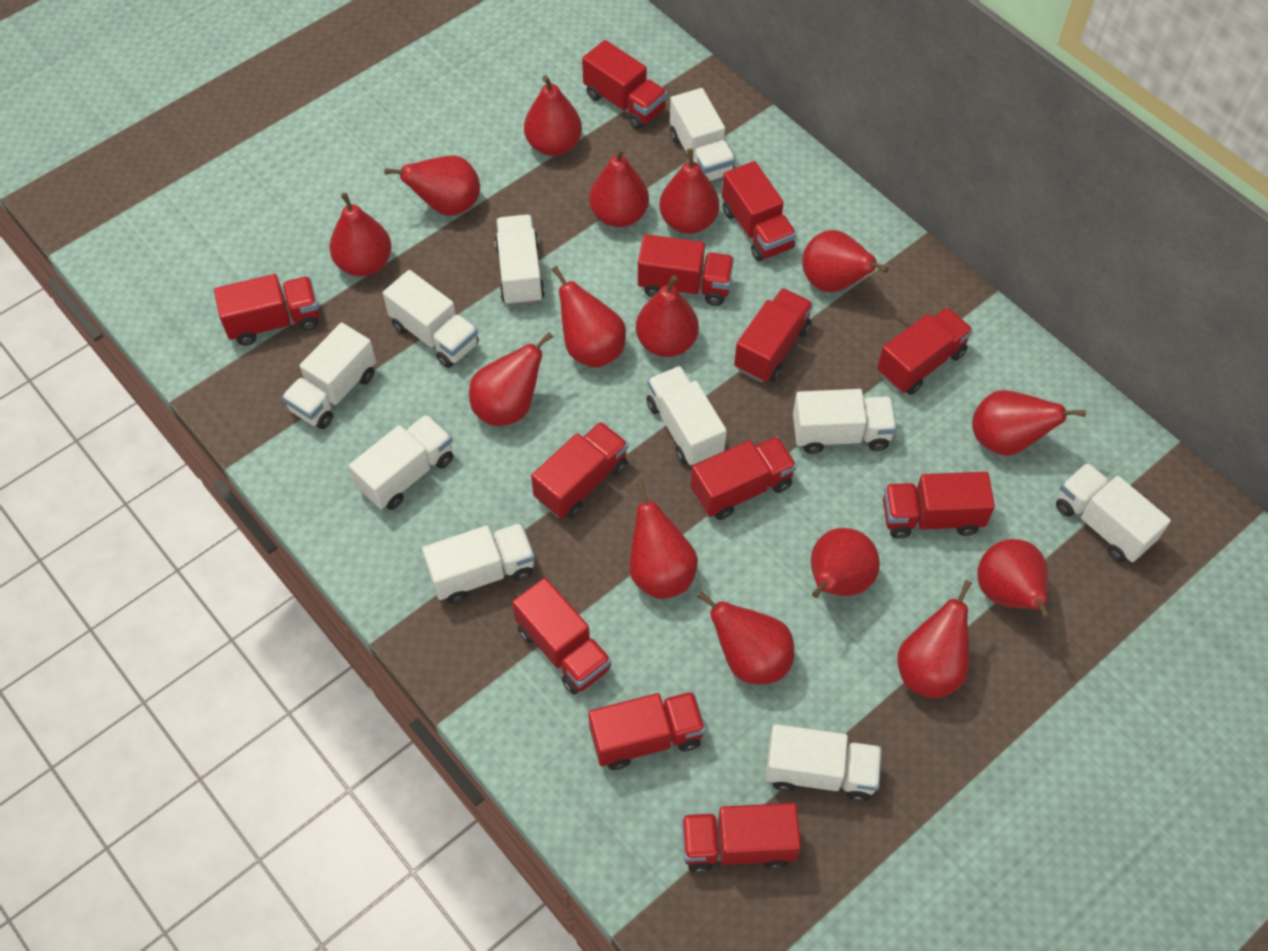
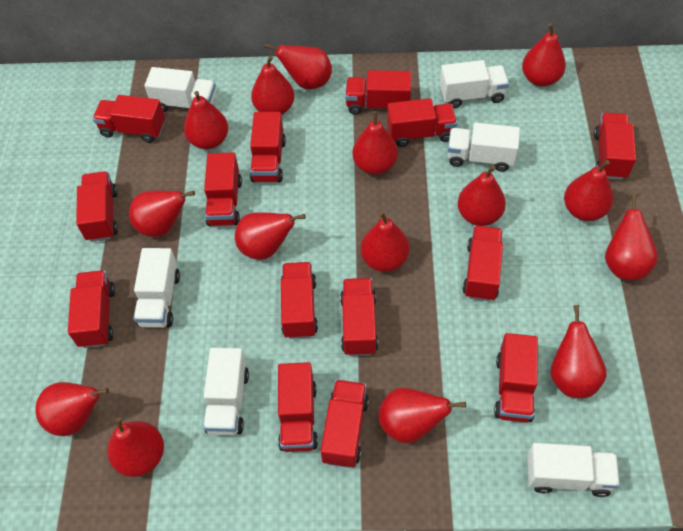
red truck: 12 -> 14
white truck: 10 -> 6

